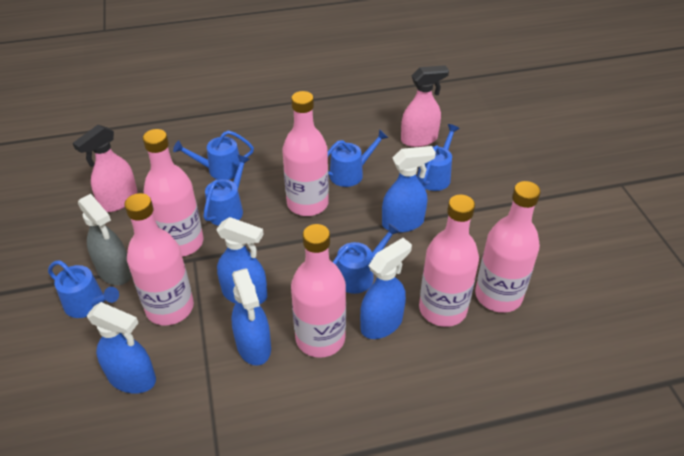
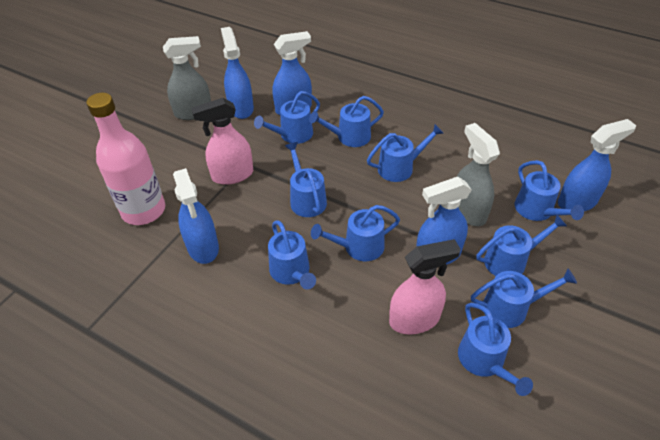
blue watering can: 6 -> 10
grey spray bottle: 1 -> 2
pink bottle: 6 -> 1

